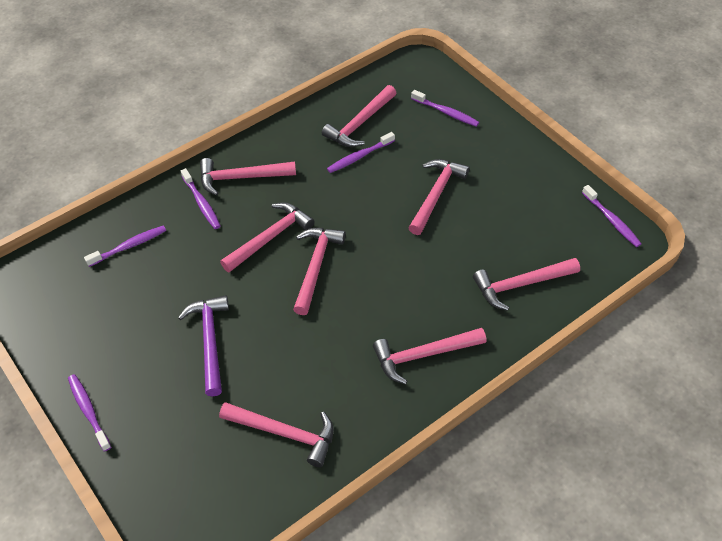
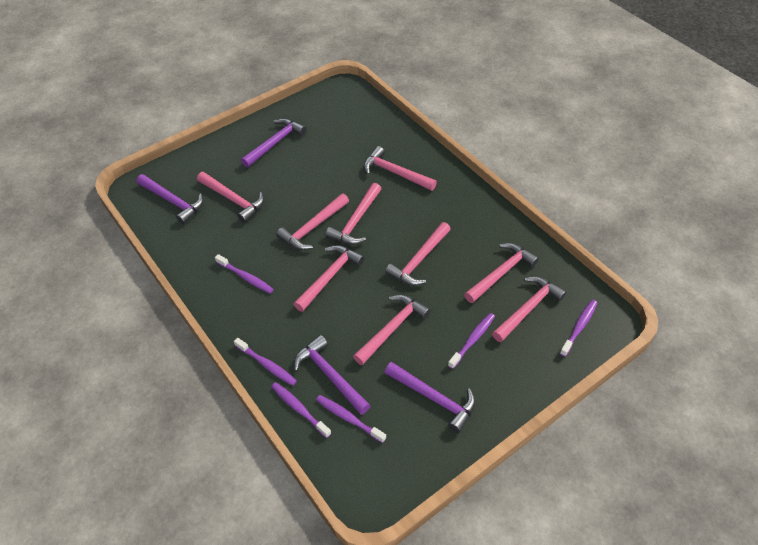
pink hammer: 8 -> 9
purple hammer: 1 -> 4

